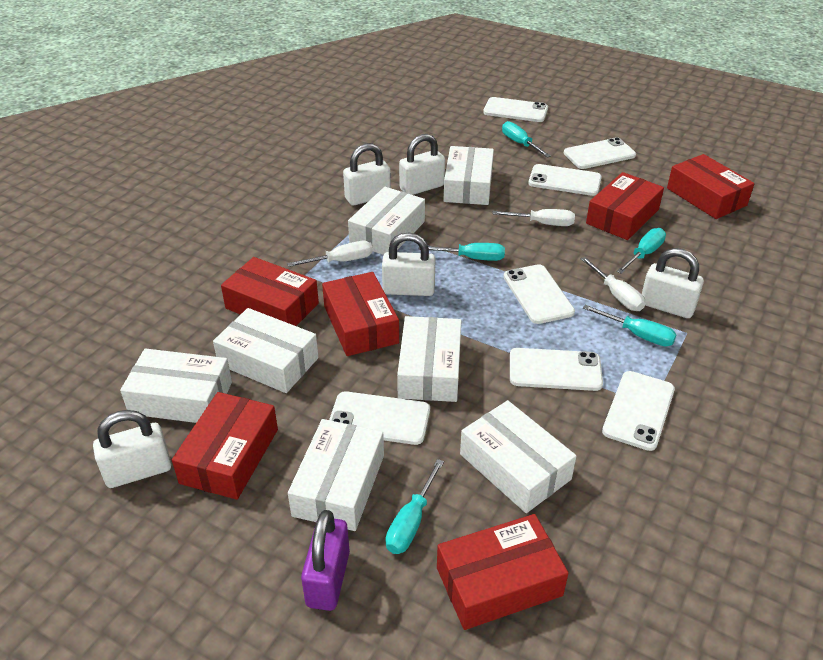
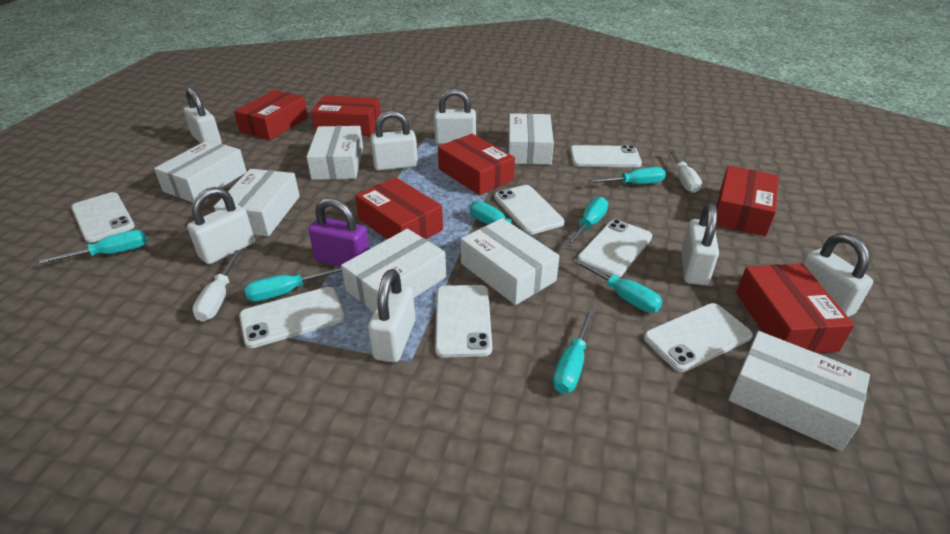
turquoise screwdriver: 5 -> 7
white padlock: 5 -> 7
white screwdriver: 3 -> 2

